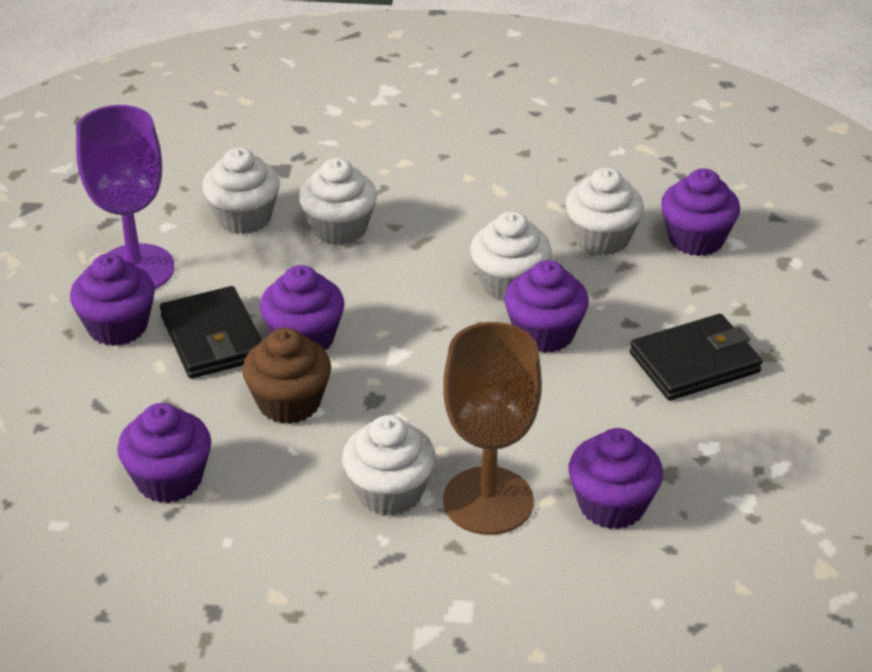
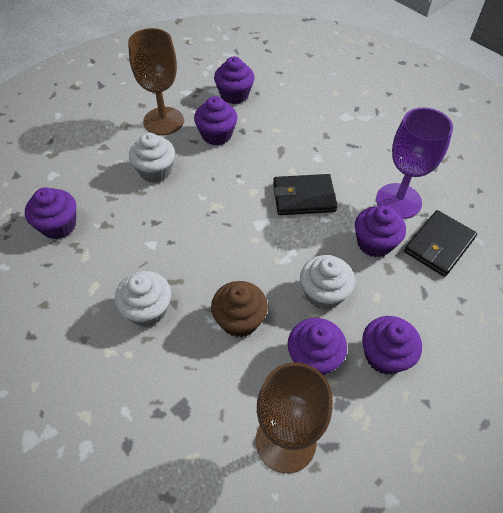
brown goblet: 1 -> 2
white cupcake: 5 -> 3

